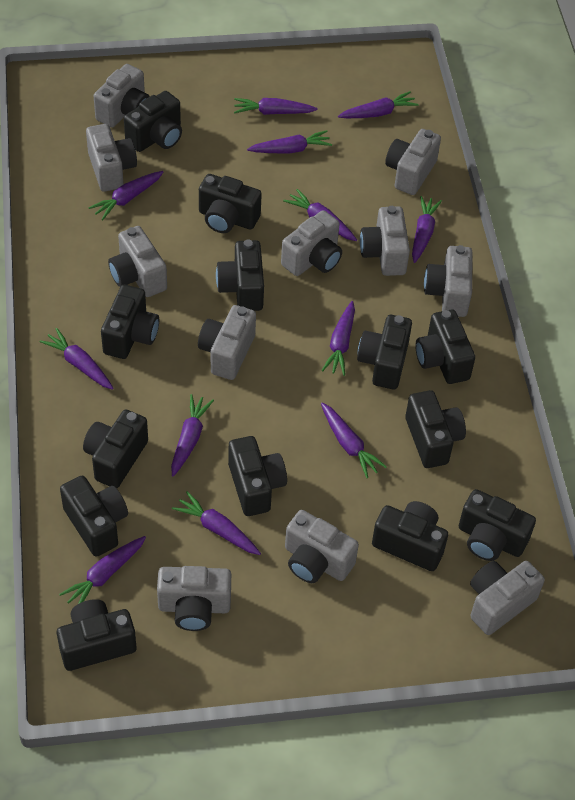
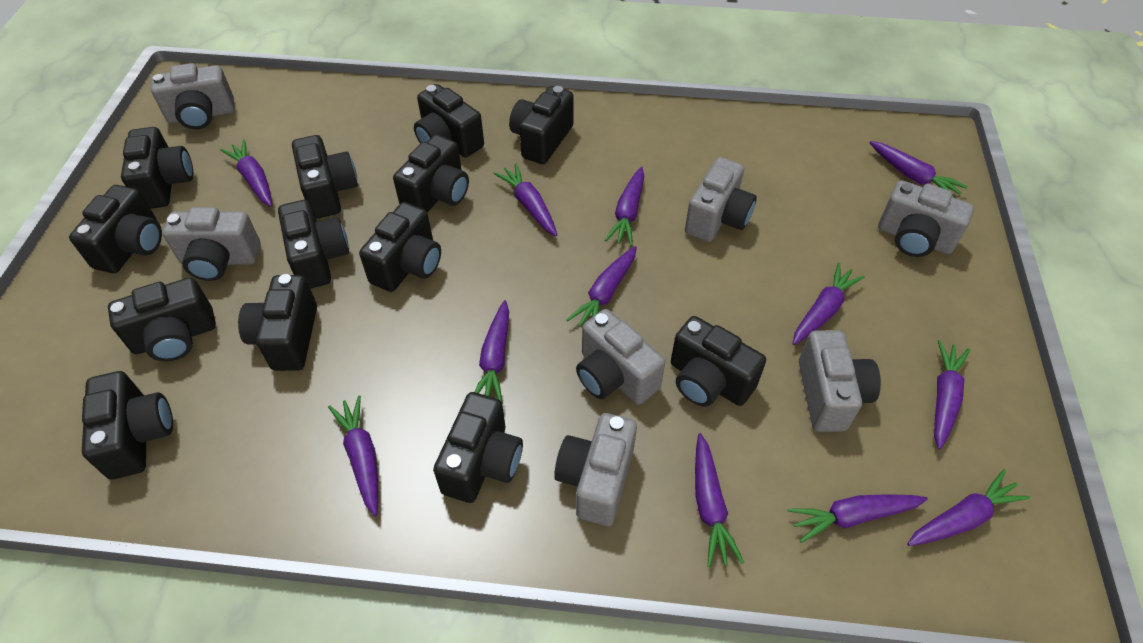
grey camera: 11 -> 7

